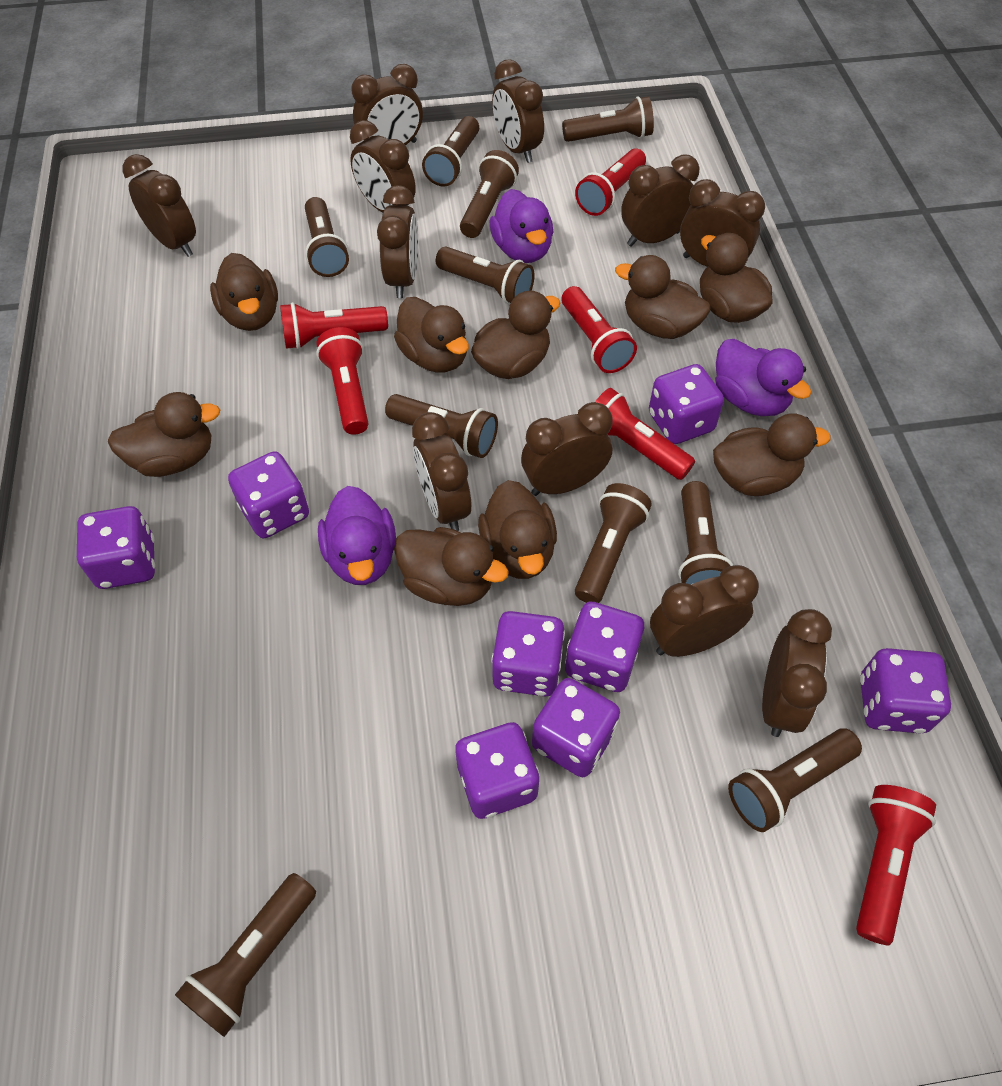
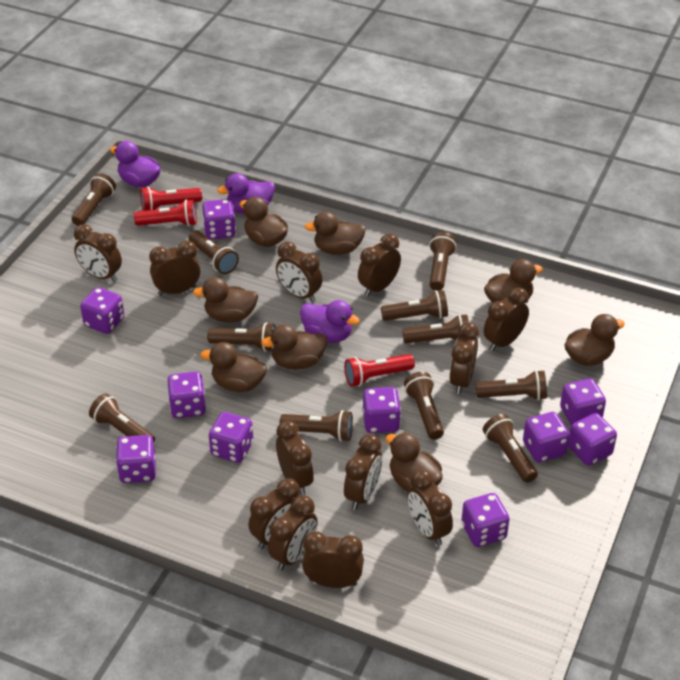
brown clock: 11 -> 12
brown duck: 9 -> 8
brown flashlight: 10 -> 11
purple dice: 8 -> 10
red flashlight: 6 -> 3

